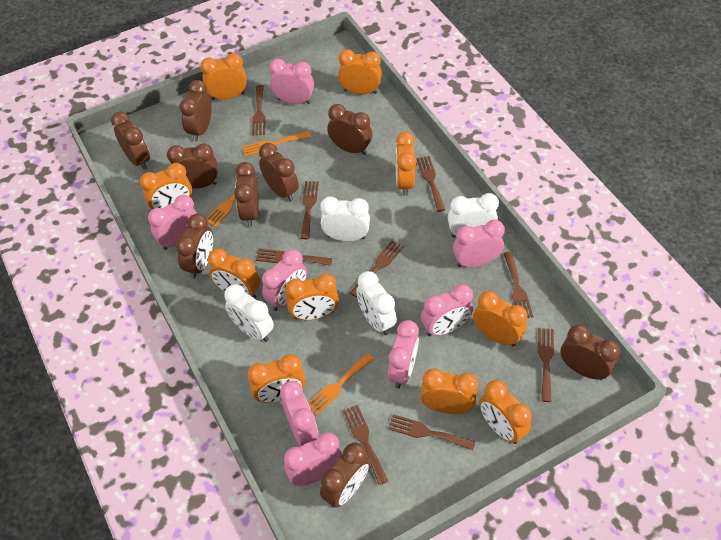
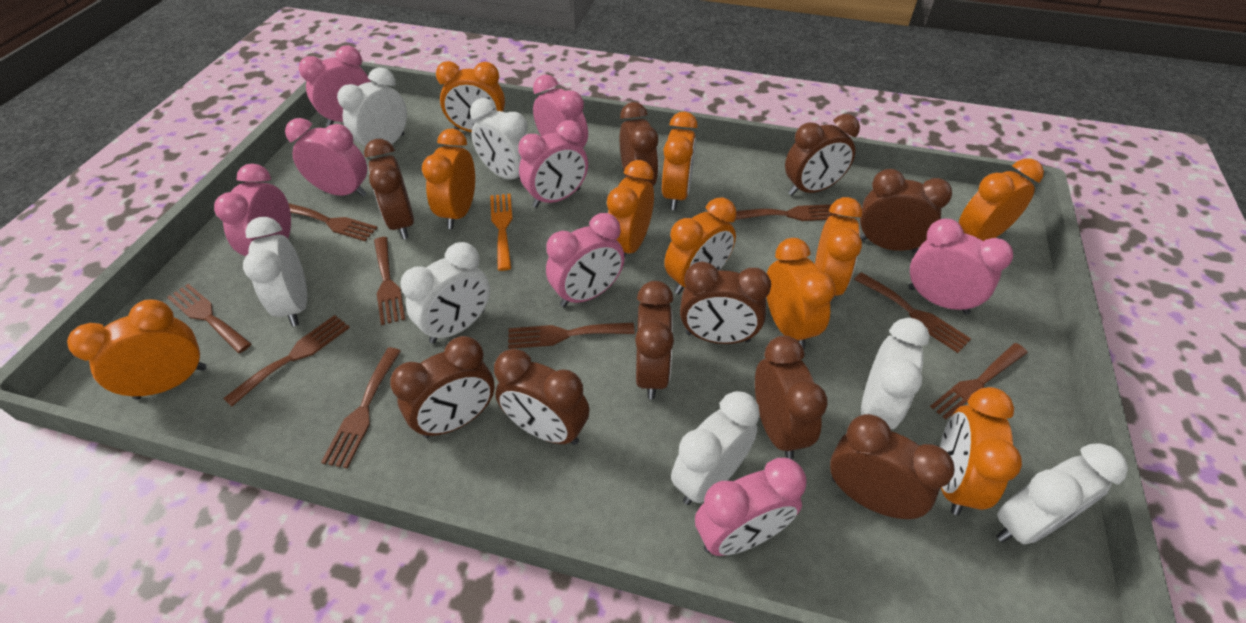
brown clock: 9 -> 10
orange fork: 3 -> 1
white clock: 4 -> 7

